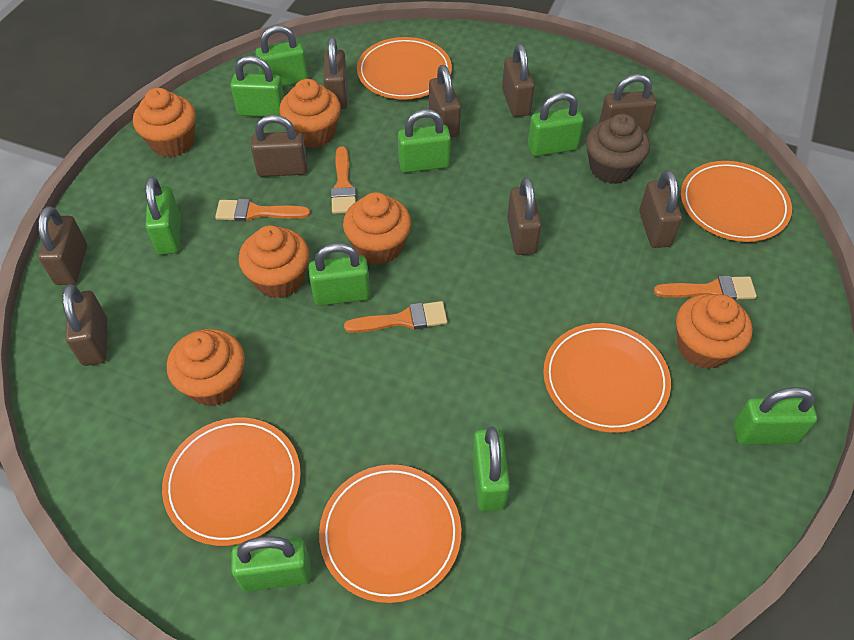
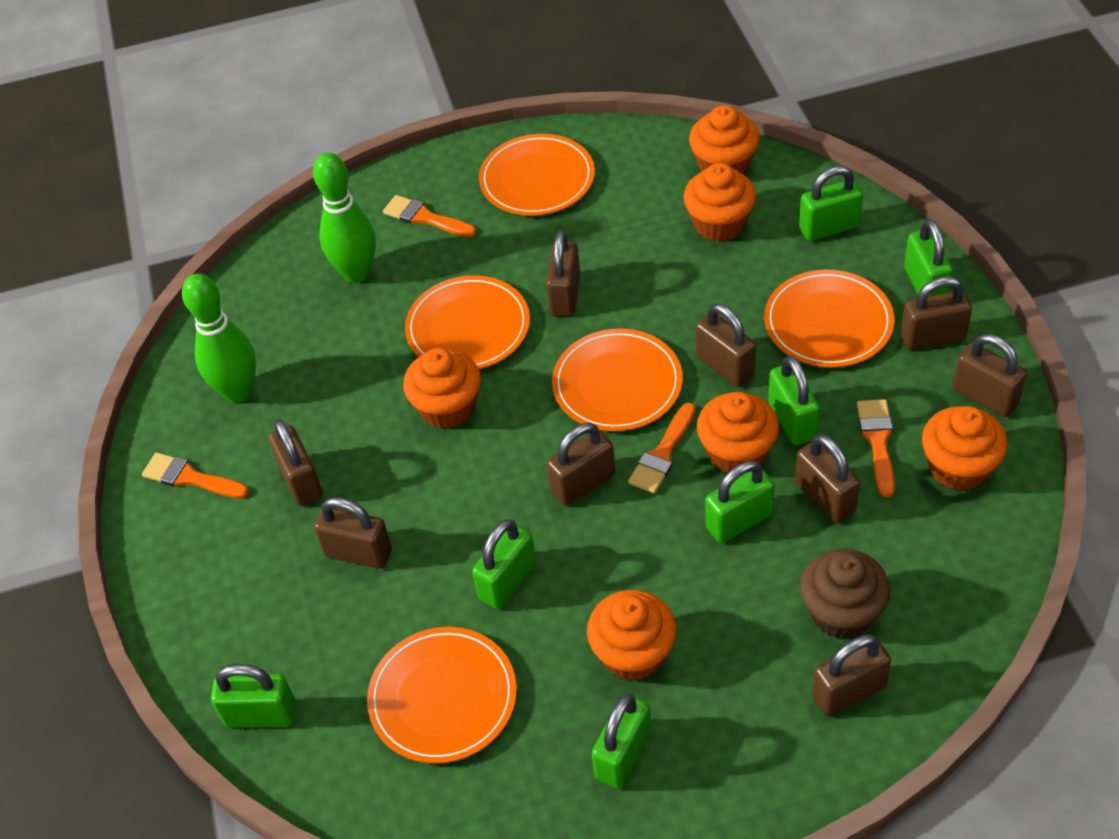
green bowling pin: 0 -> 2
green padlock: 9 -> 7

